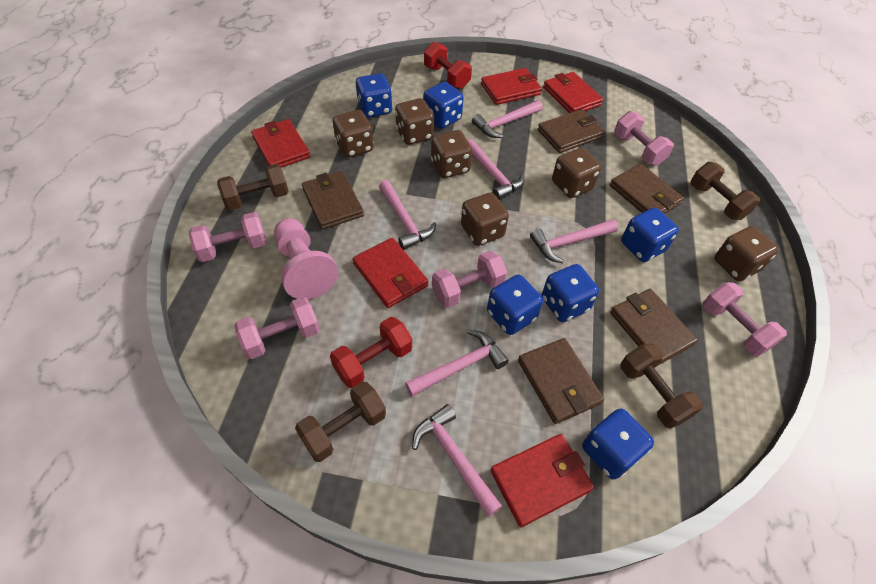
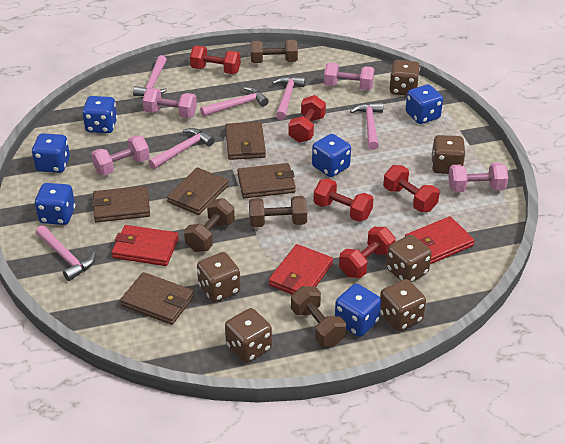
pink dumbbell: 5 -> 4
pink pawn: 1 -> 0
red dumbbell: 2 -> 5
red wallet: 5 -> 3

